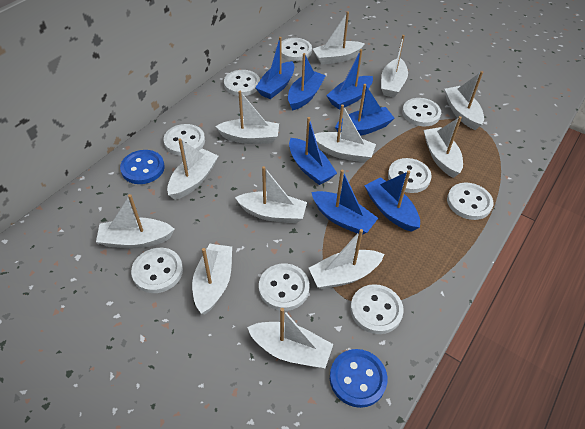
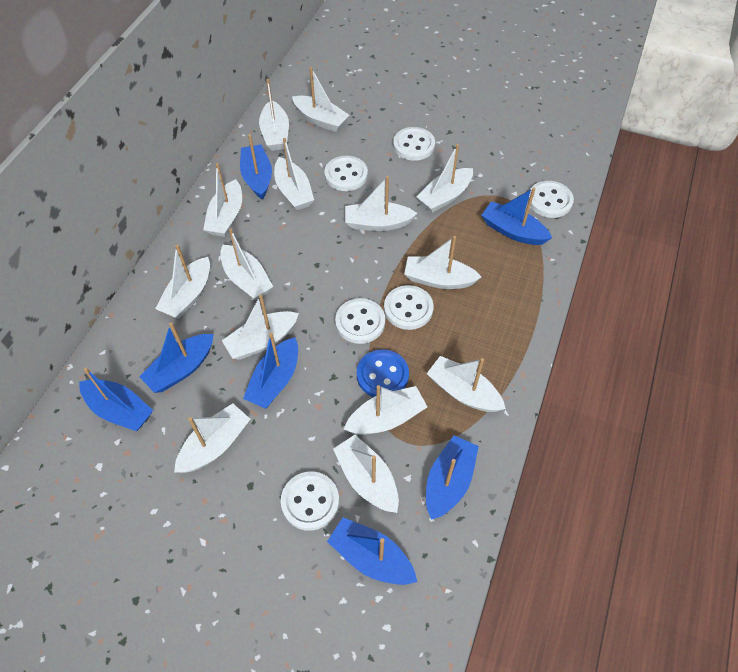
blue button: 2 -> 1
white boat: 12 -> 14
white button: 9 -> 6

